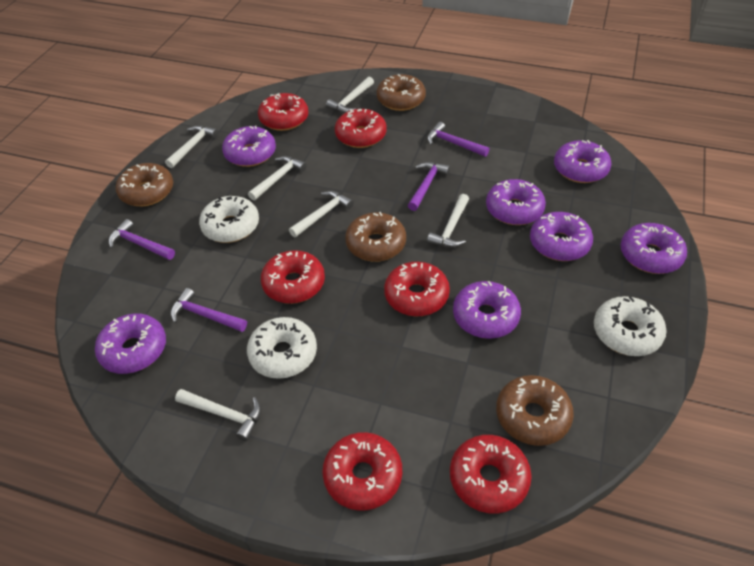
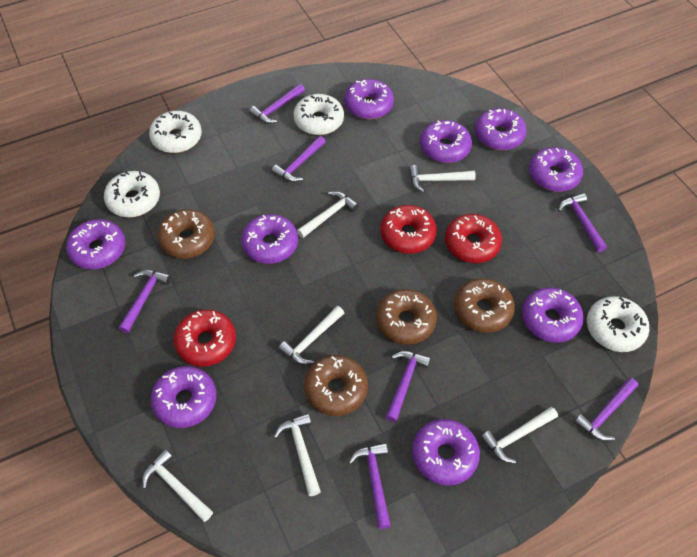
purple donut: 7 -> 9
purple hammer: 4 -> 7
red donut: 6 -> 3
white donut: 3 -> 4

